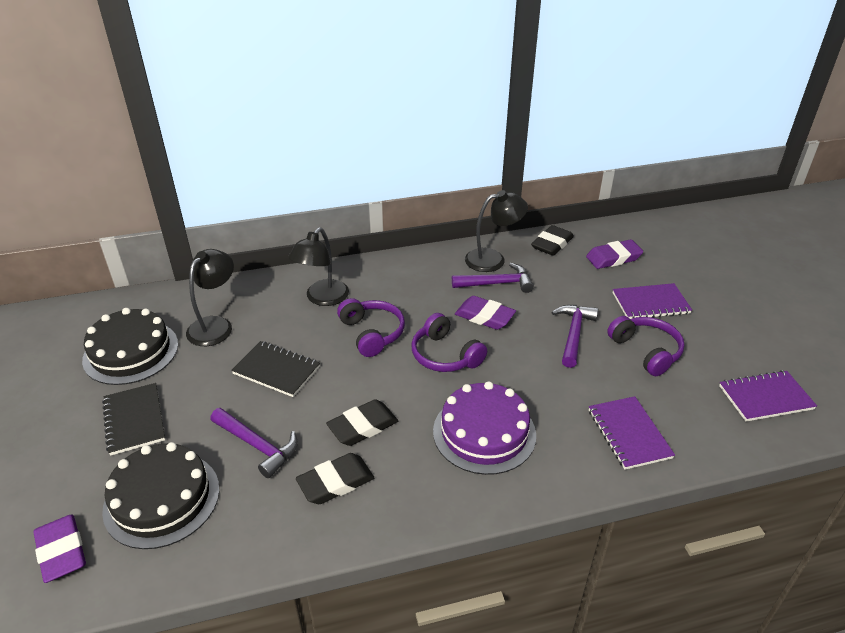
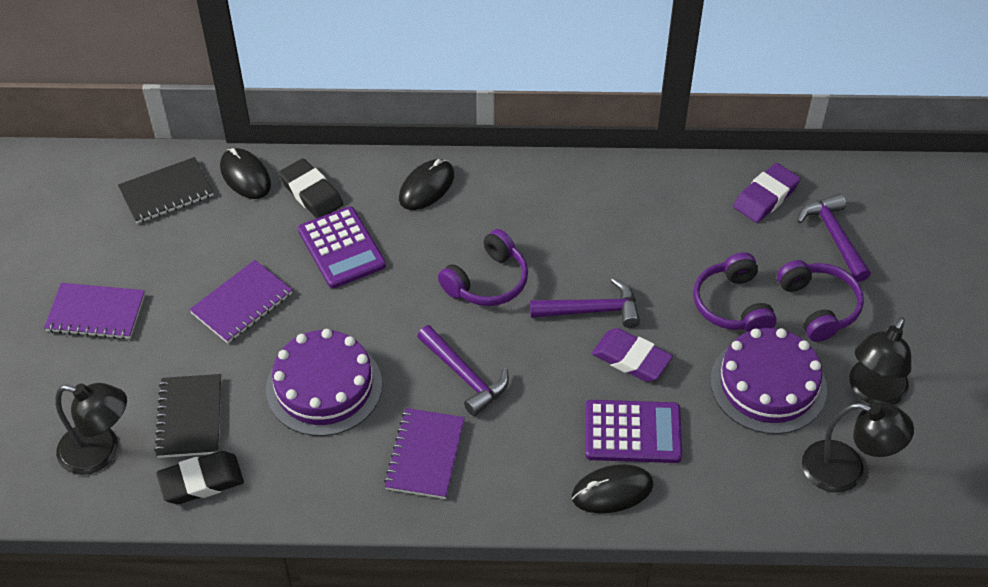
black cake: 2 -> 0
black eraser: 3 -> 2
black mouse: 0 -> 3
purple cake: 1 -> 2
purple calculator: 0 -> 2
purple eraser: 3 -> 2

